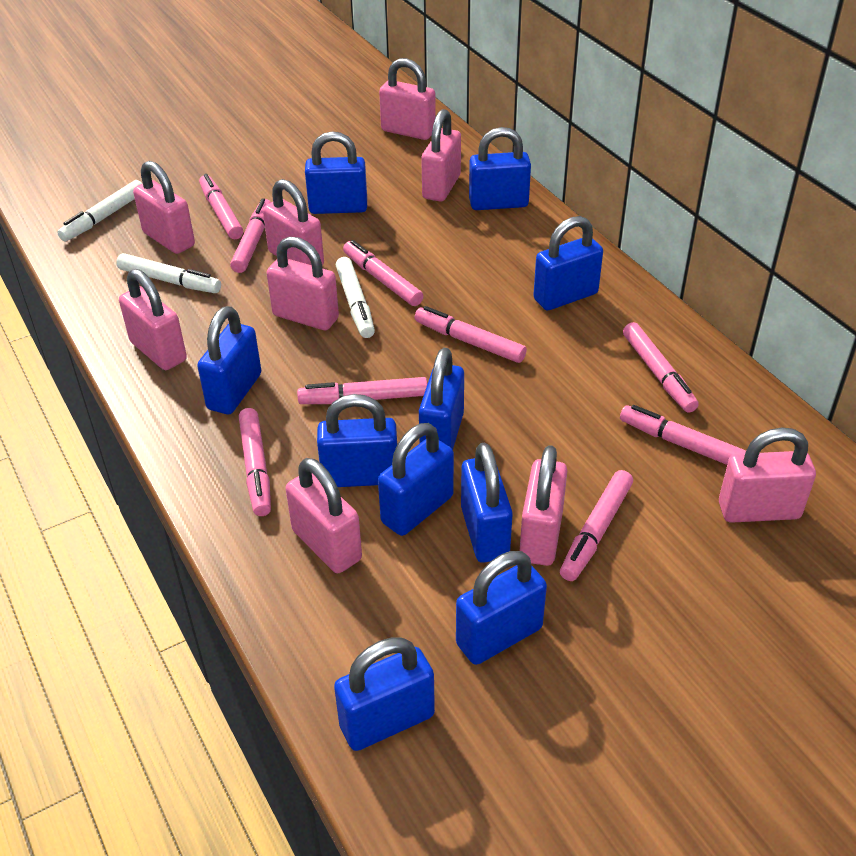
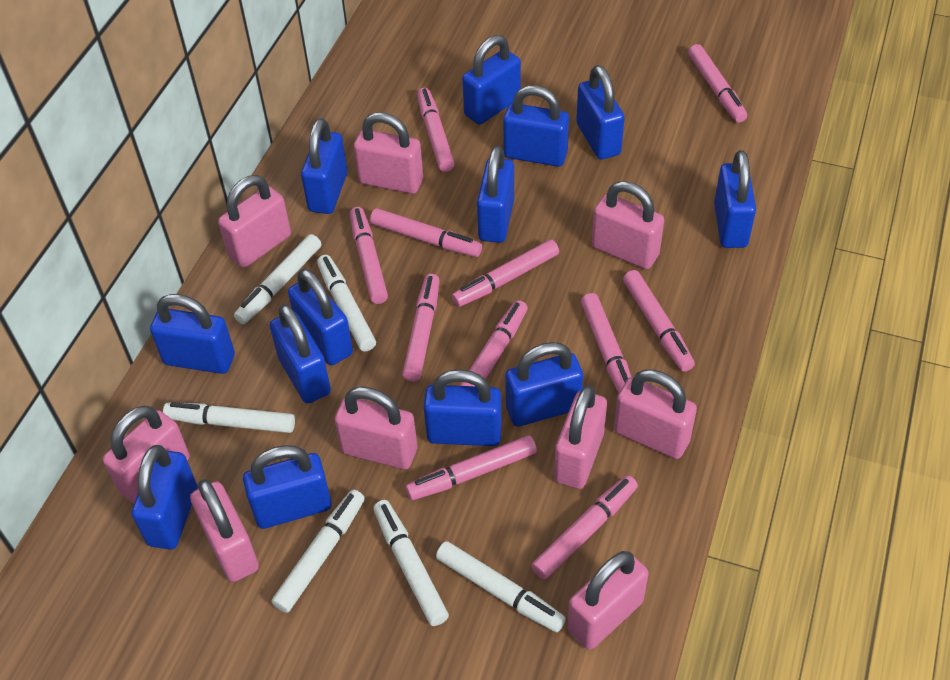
blue padlock: 10 -> 13
pink marker: 9 -> 11
white marker: 3 -> 6

